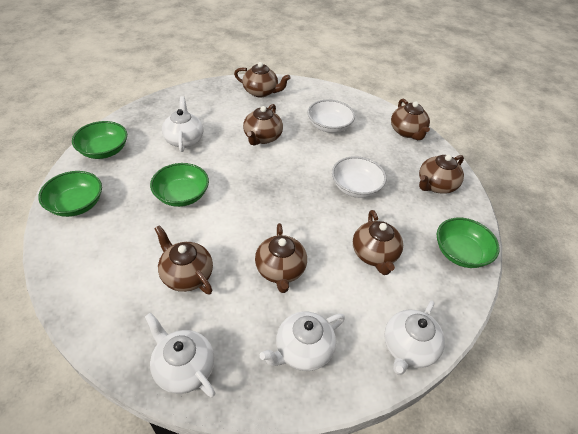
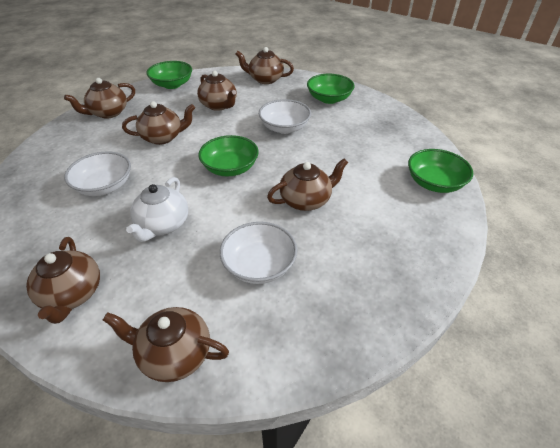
white bowl: 2 -> 3
white teapot: 4 -> 1

